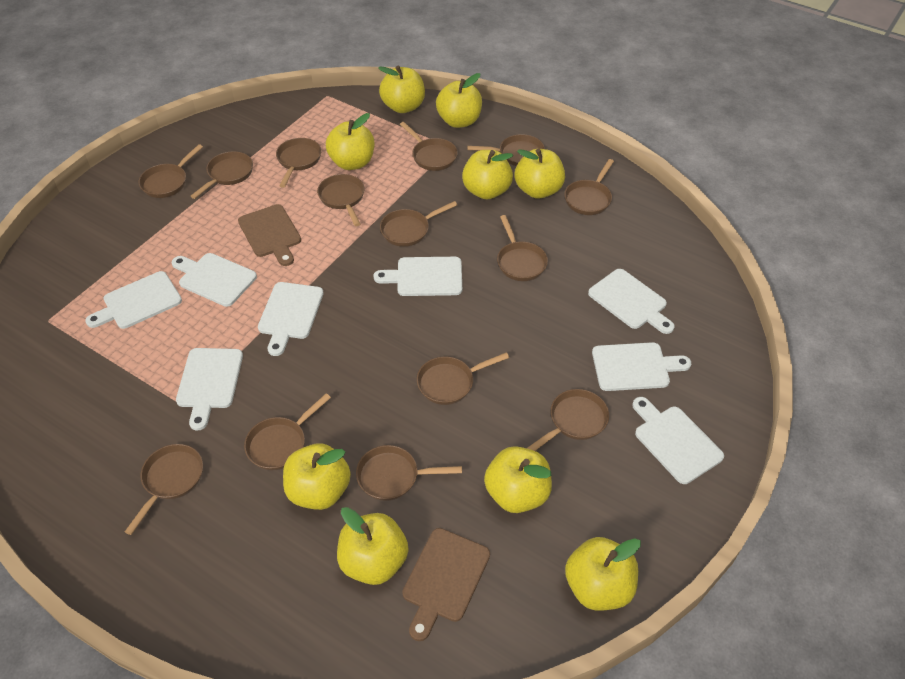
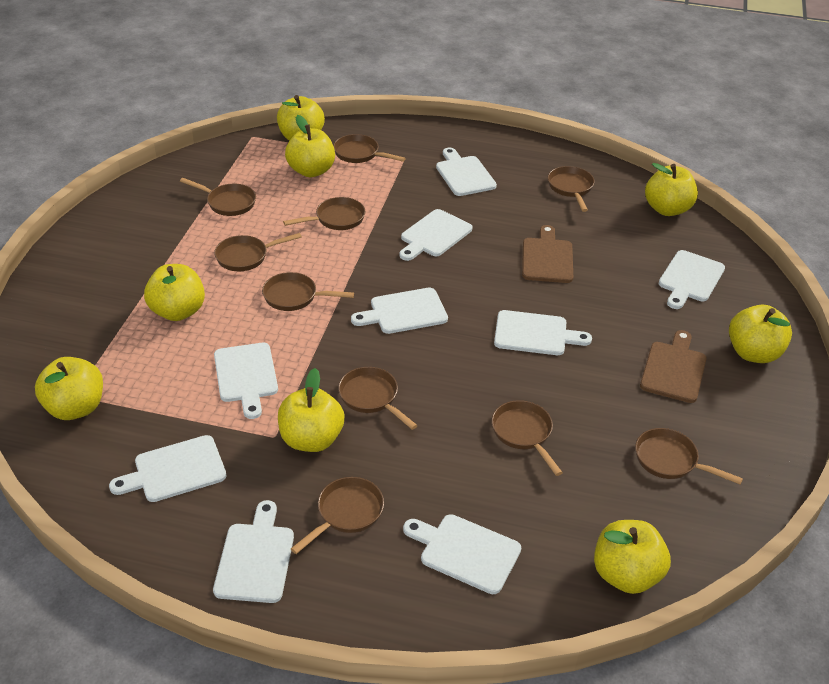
brown pan: 14 -> 10
white cutting board: 8 -> 9
yellow apple: 9 -> 8

